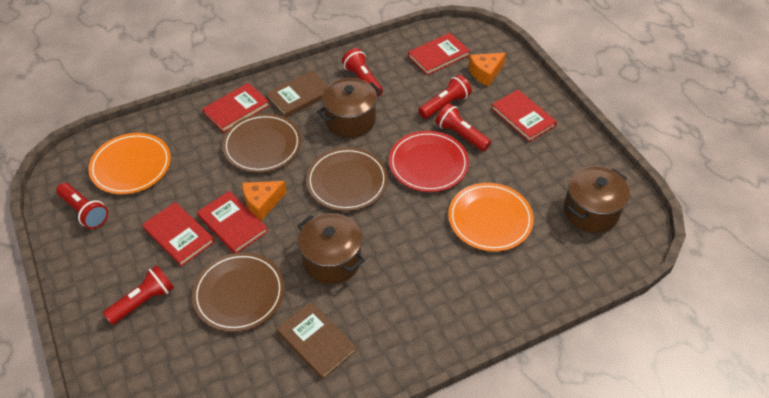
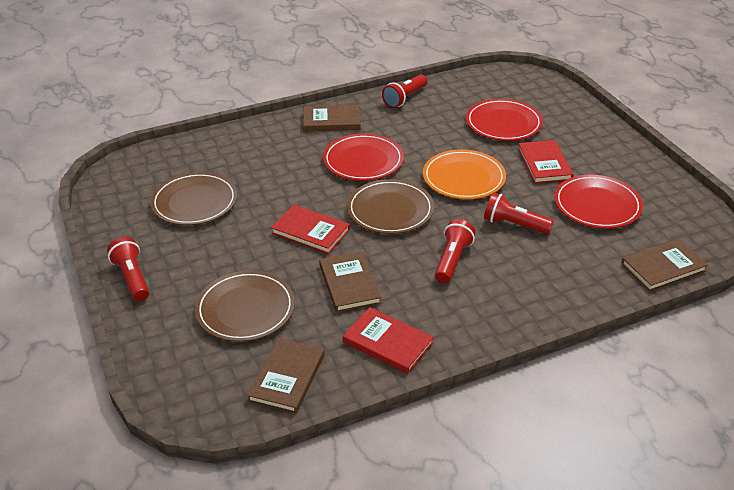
brown book: 2 -> 4
brown pot: 3 -> 0
orange cheese: 2 -> 0
orange plate: 2 -> 1
red book: 5 -> 3
red flashlight: 5 -> 4
red plate: 1 -> 3

